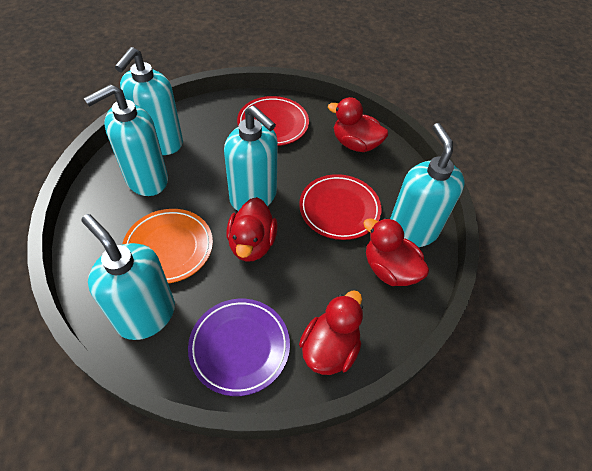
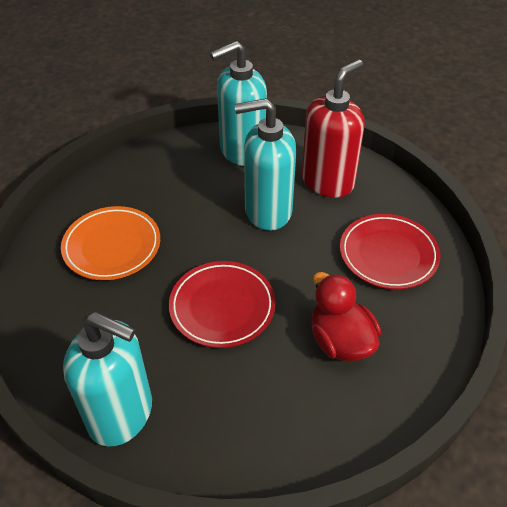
purple plate: 1 -> 0
red duck: 4 -> 1
red soap dispenser: 0 -> 1
turquoise soap dispenser: 5 -> 3

